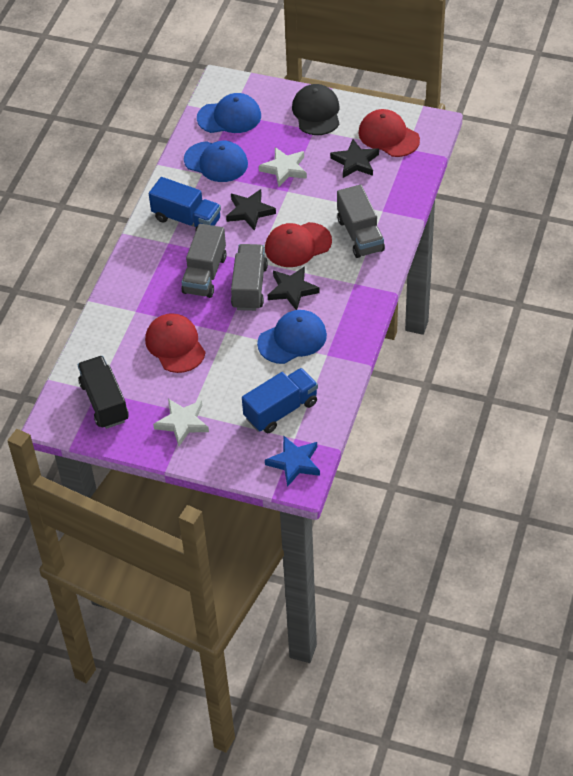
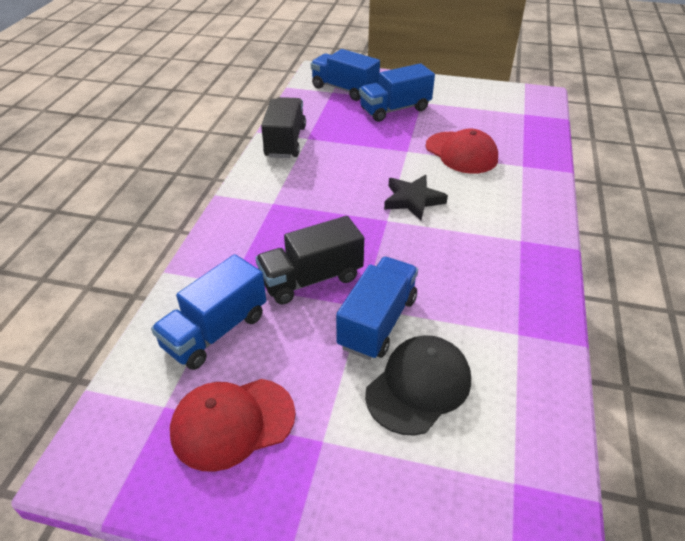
black star: 3 -> 1
black truck: 1 -> 2
blue cap: 3 -> 0
blue star: 1 -> 0
blue truck: 2 -> 4
grey truck: 3 -> 0
red cap: 3 -> 2
white star: 2 -> 0

